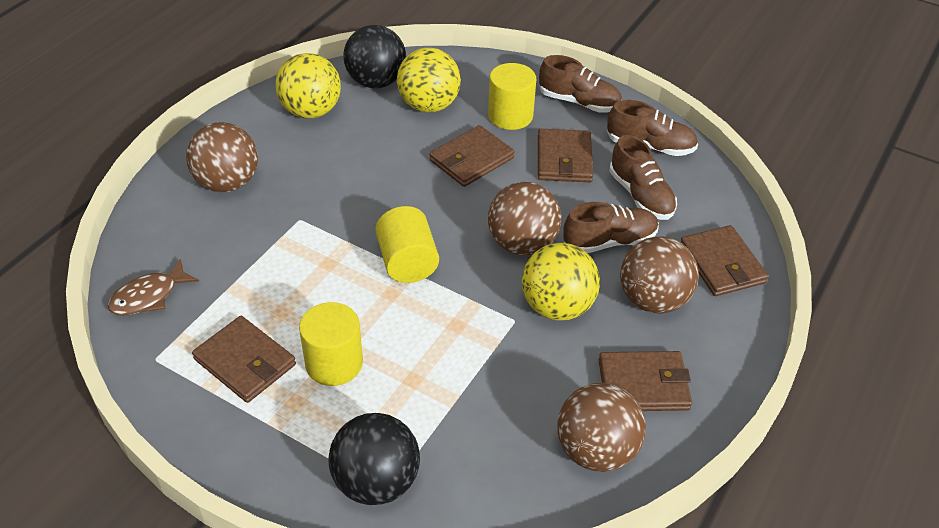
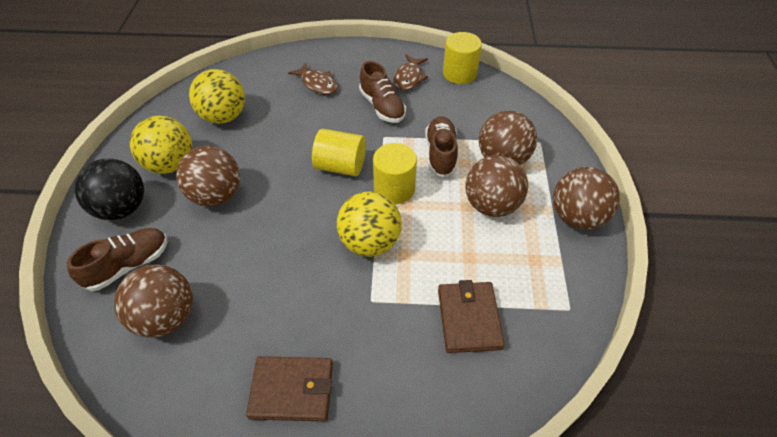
black ball: 2 -> 1
brown ball: 4 -> 5
brown fish: 1 -> 2
brown shoe: 4 -> 3
brown wallet: 5 -> 2

